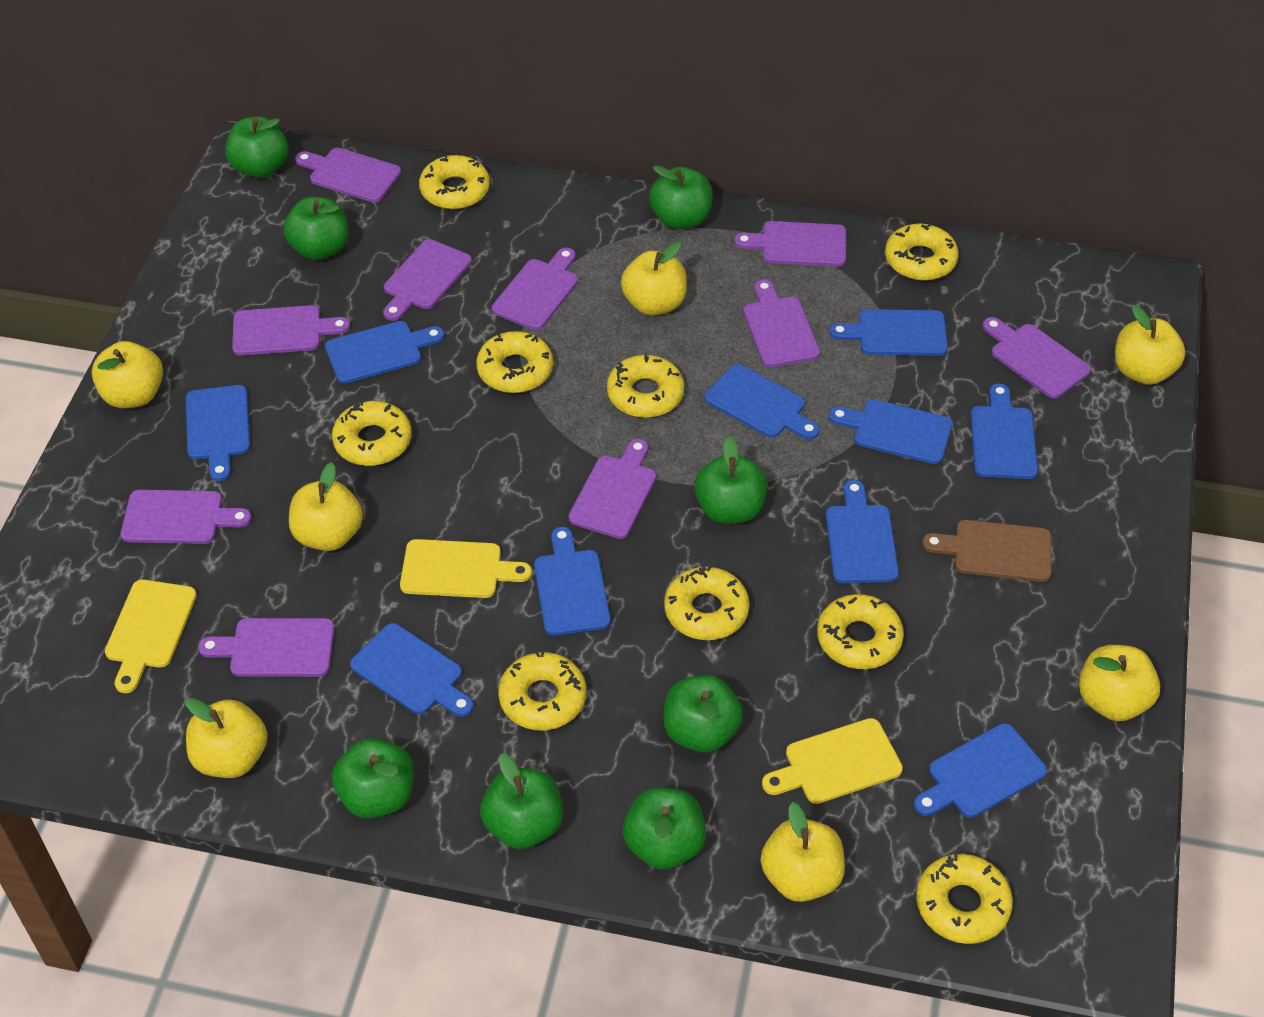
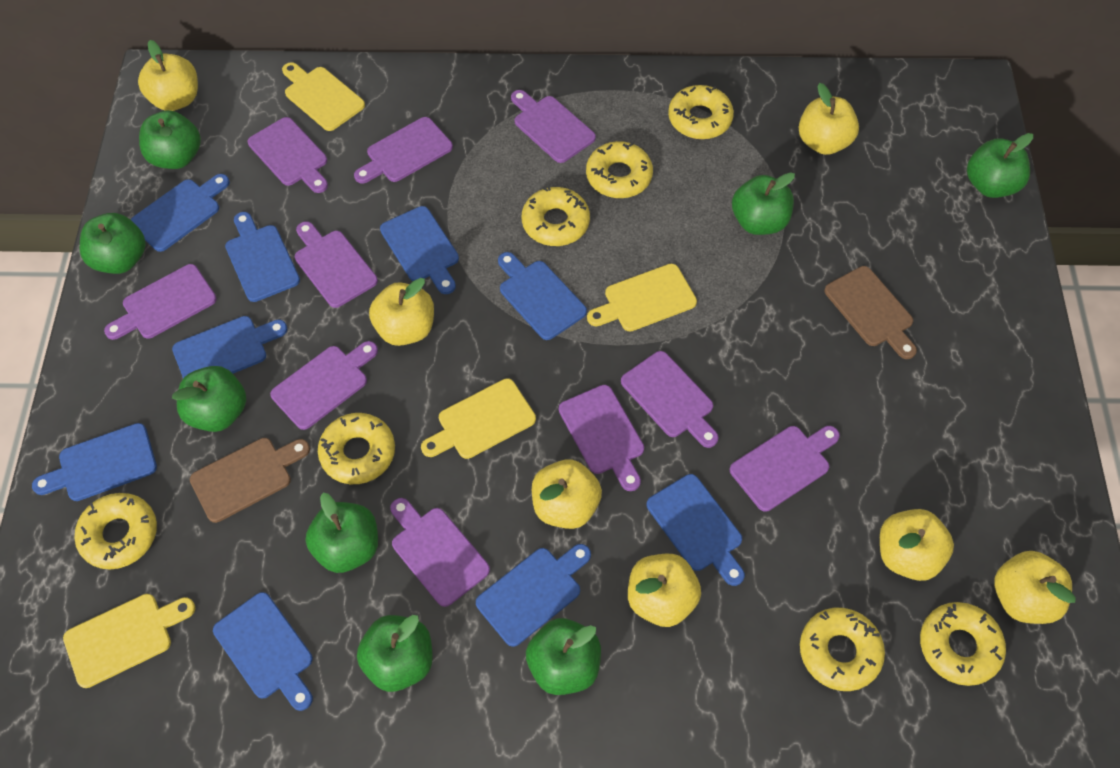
blue cutting board: 10 -> 9
brown cutting board: 1 -> 2
yellow cutting board: 3 -> 4
yellow donut: 9 -> 7

